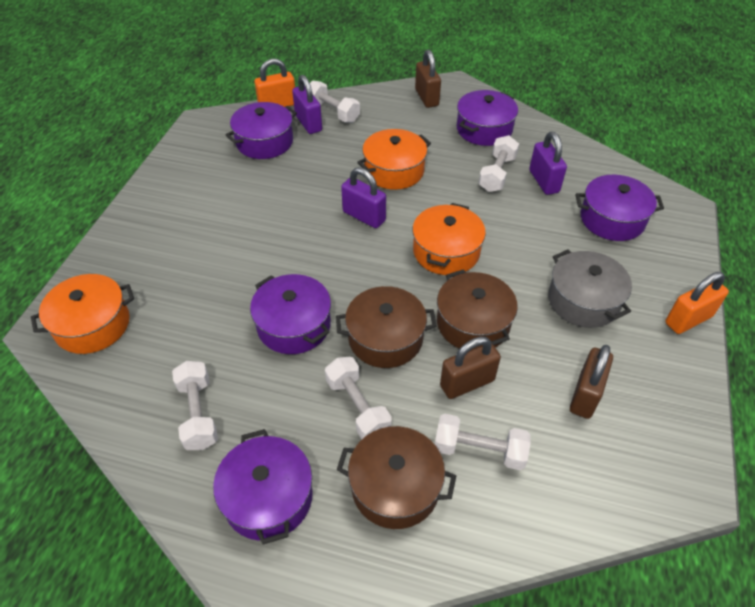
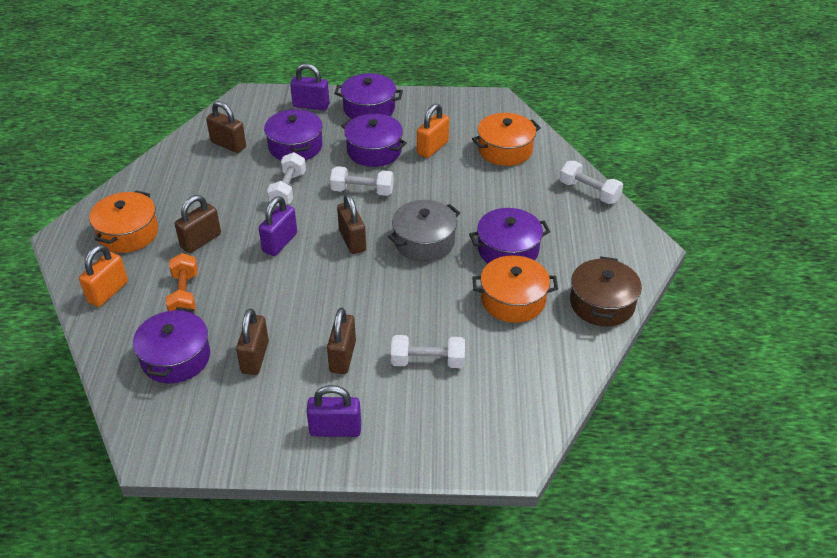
brown padlock: 3 -> 5
brown pot: 3 -> 1
orange dumbbell: 0 -> 1
white dumbbell: 5 -> 4

